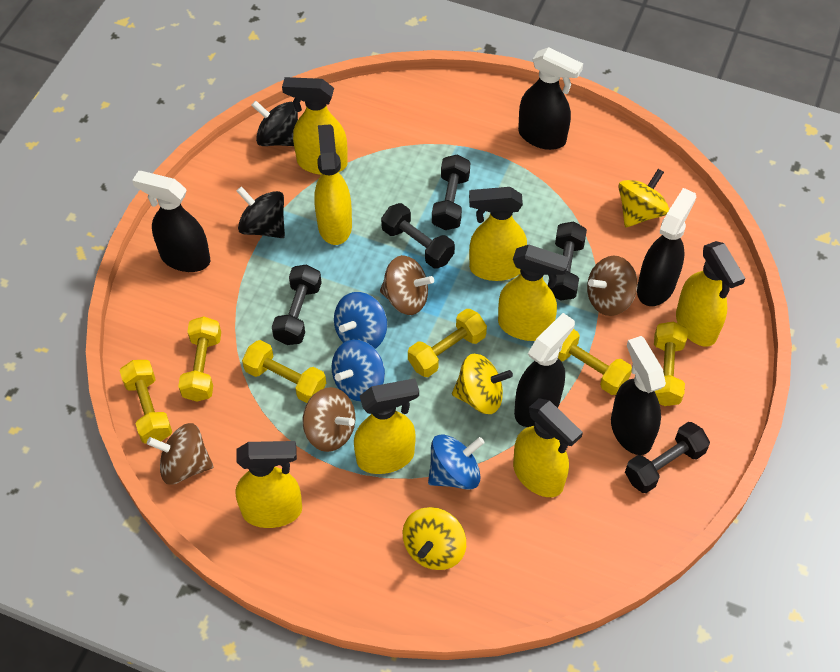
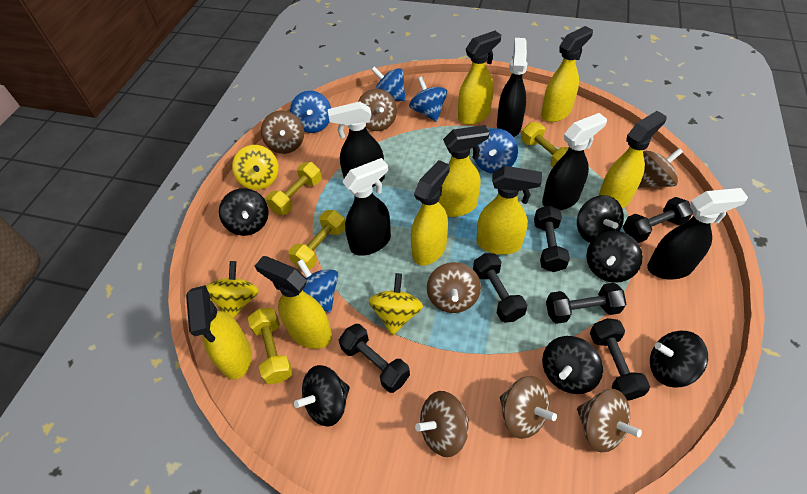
black dumbbell: 5 -> 6
black spinning top: 2 -> 6
blue spinning top: 3 -> 5
brown spinning top: 4 -> 7
yellow dumbbell: 6 -> 4

